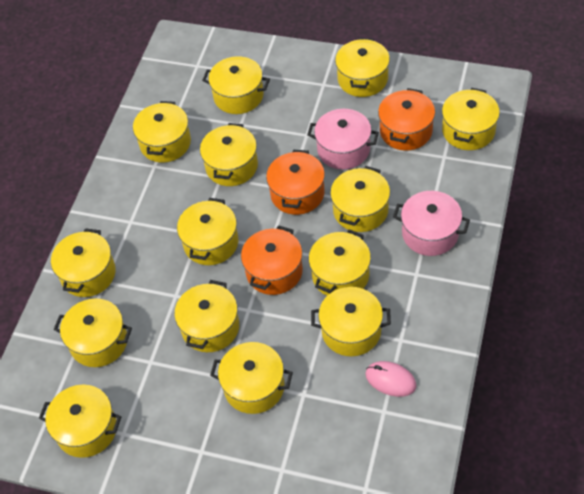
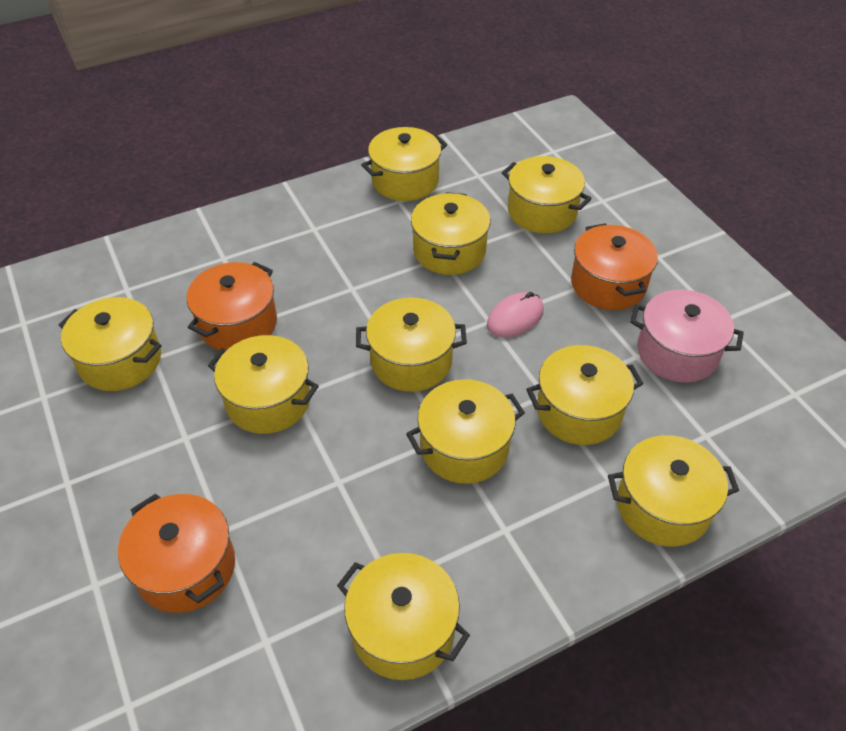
pink pot: 2 -> 1
yellow pot: 14 -> 10

